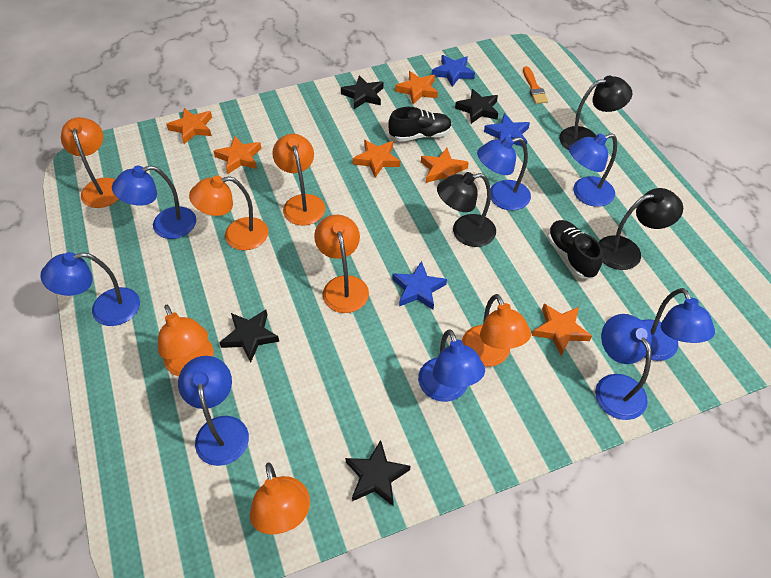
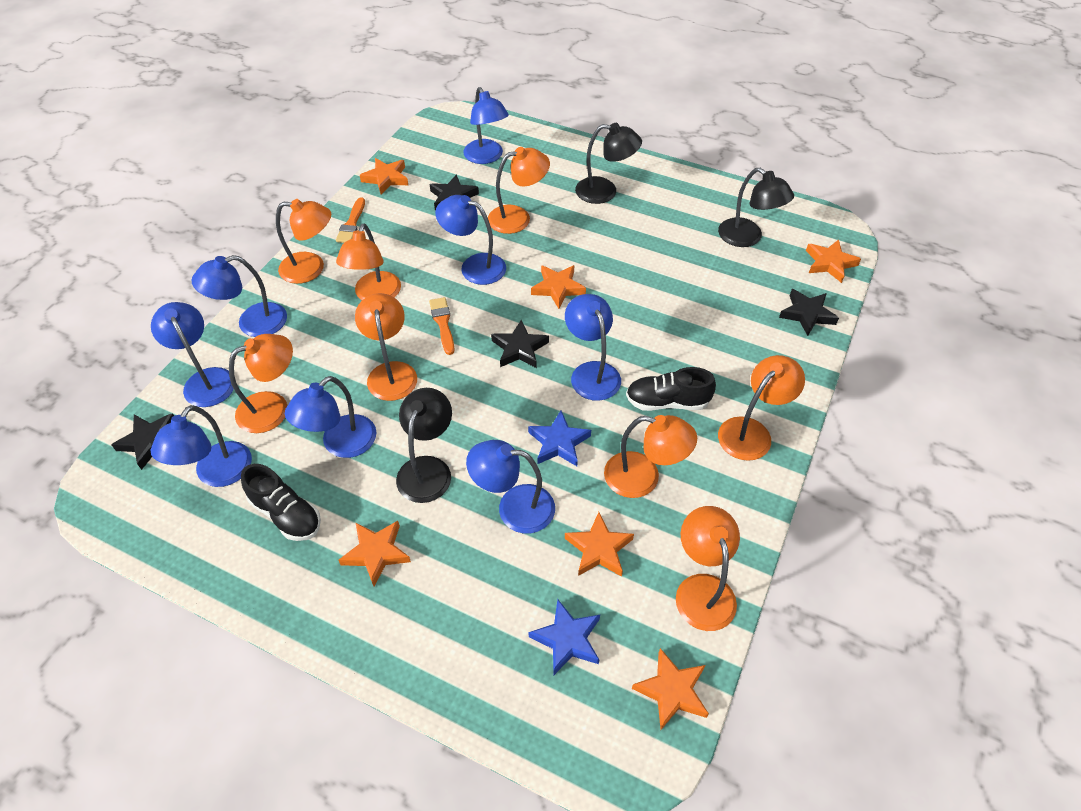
blue star: 3 -> 2
orange brush: 1 -> 2
orange lamp: 7 -> 8

